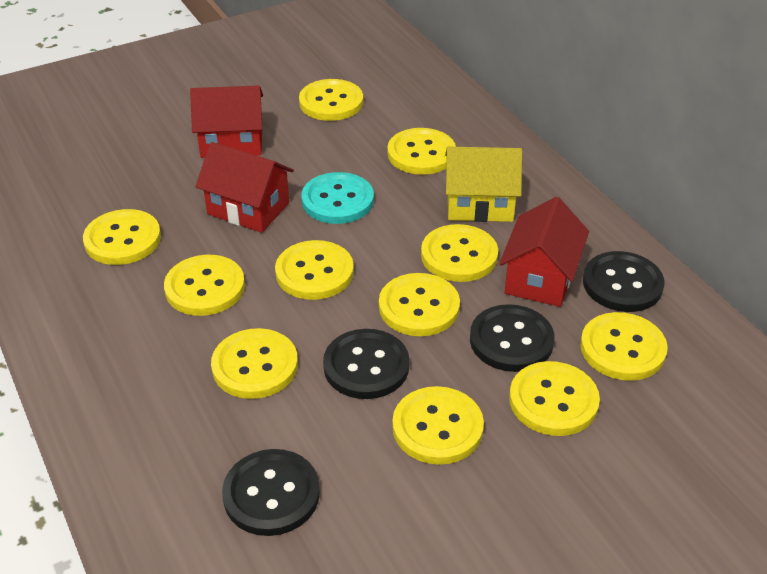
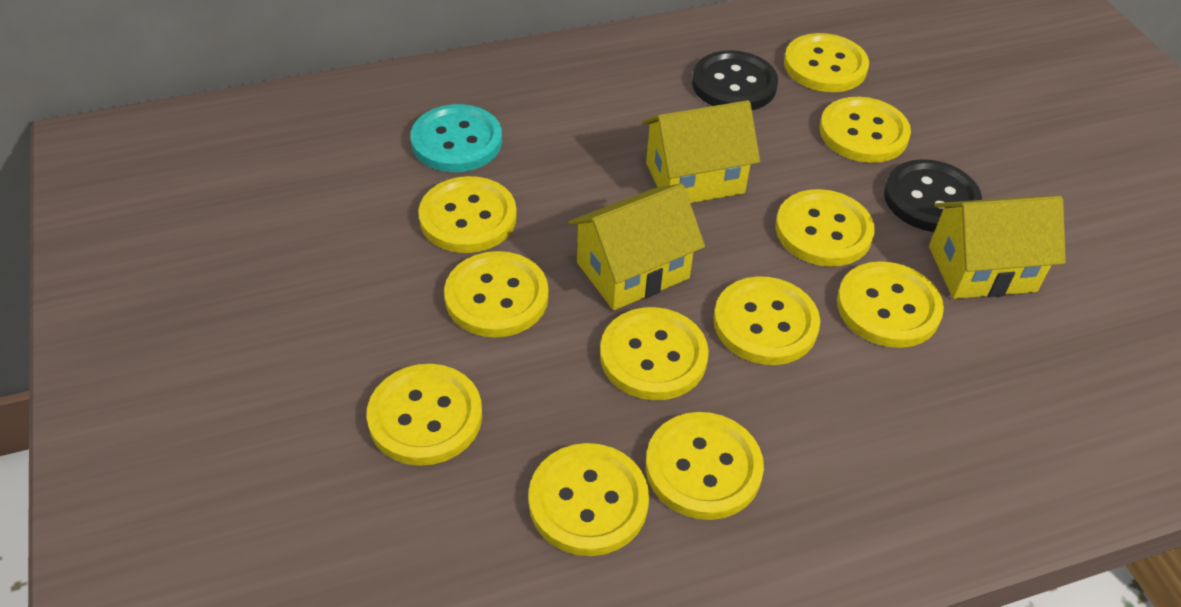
black button: 4 -> 2
red house: 3 -> 0
yellow house: 1 -> 3

